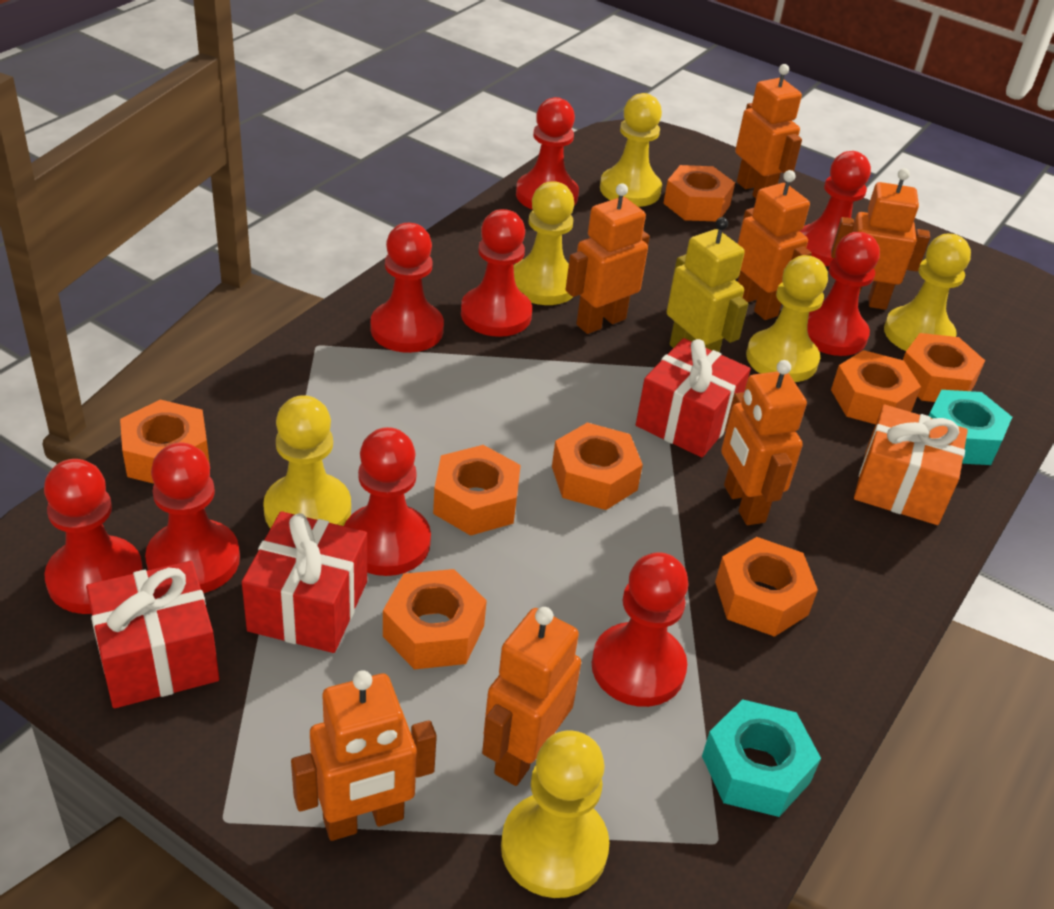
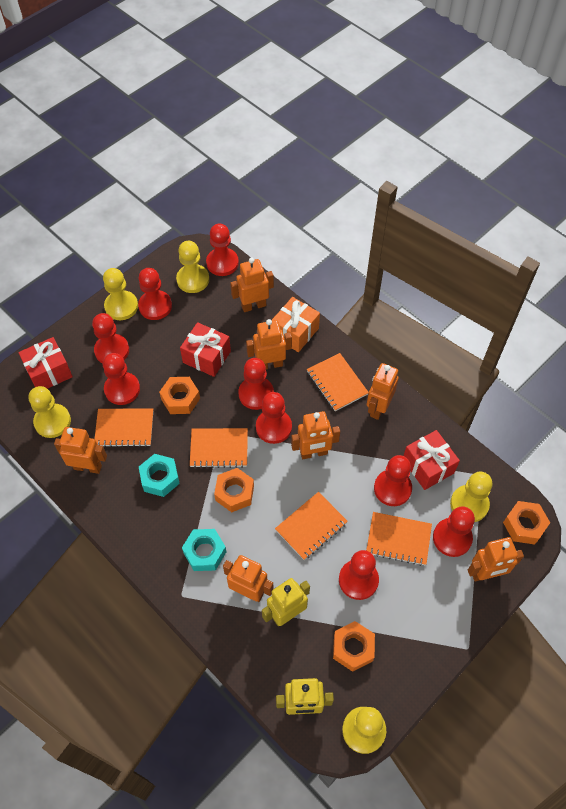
orange notebook: 0 -> 5
orange nut: 8 -> 4
yellow pawn: 6 -> 5
yellow robot: 1 -> 2

